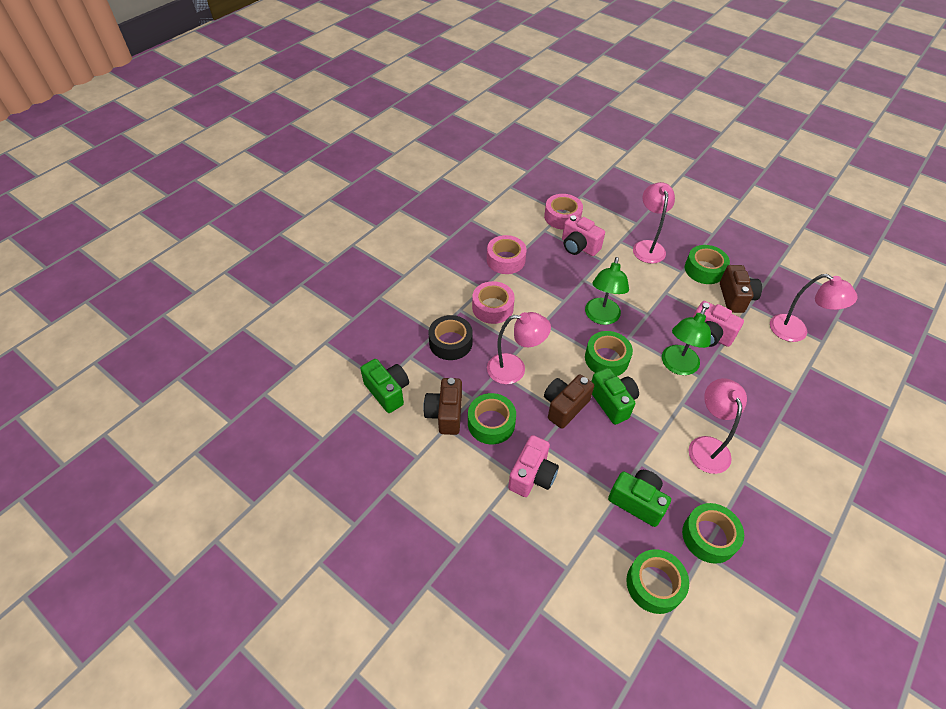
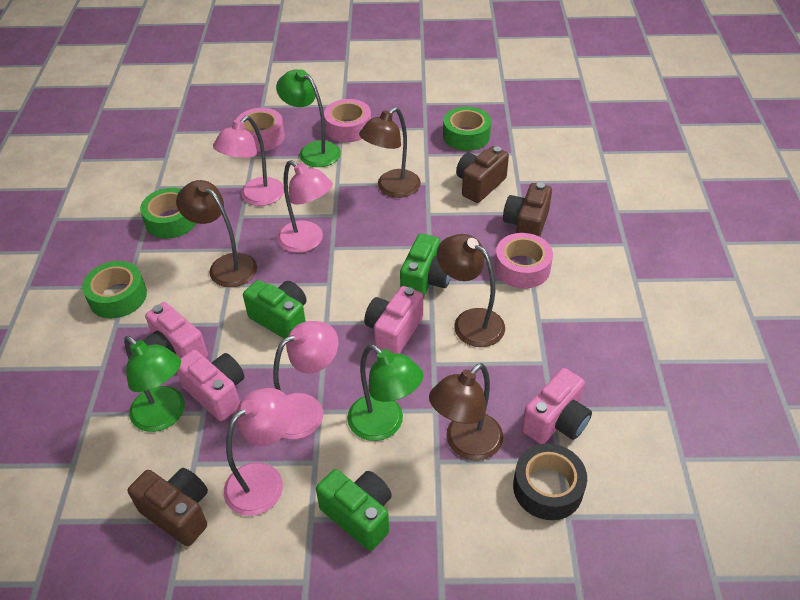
brown lamp: 0 -> 4
green lamp: 2 -> 3
green tape: 5 -> 3
pink camera: 3 -> 4

